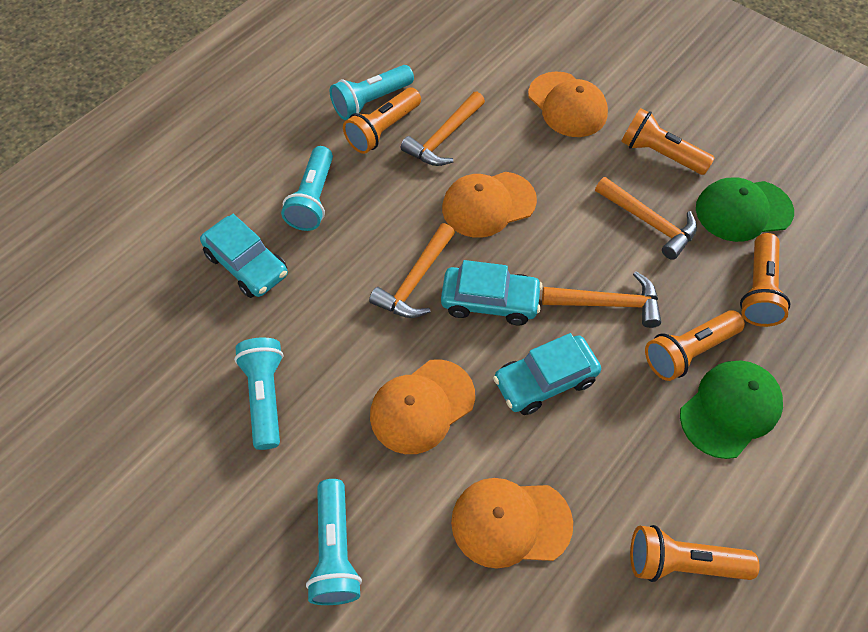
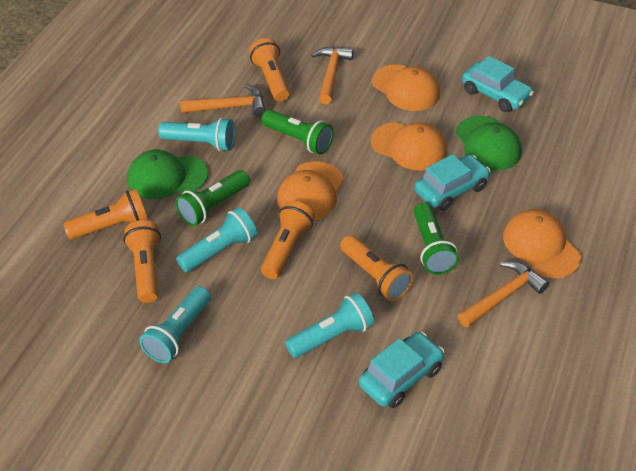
green flashlight: 0 -> 3
orange hammer: 4 -> 3

